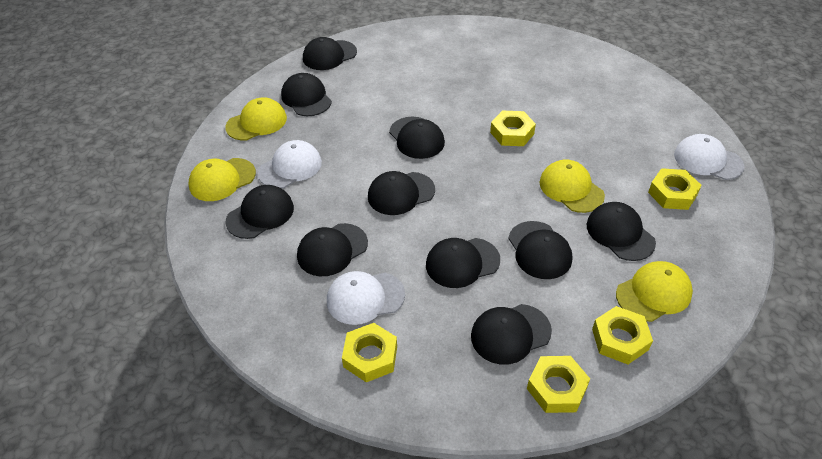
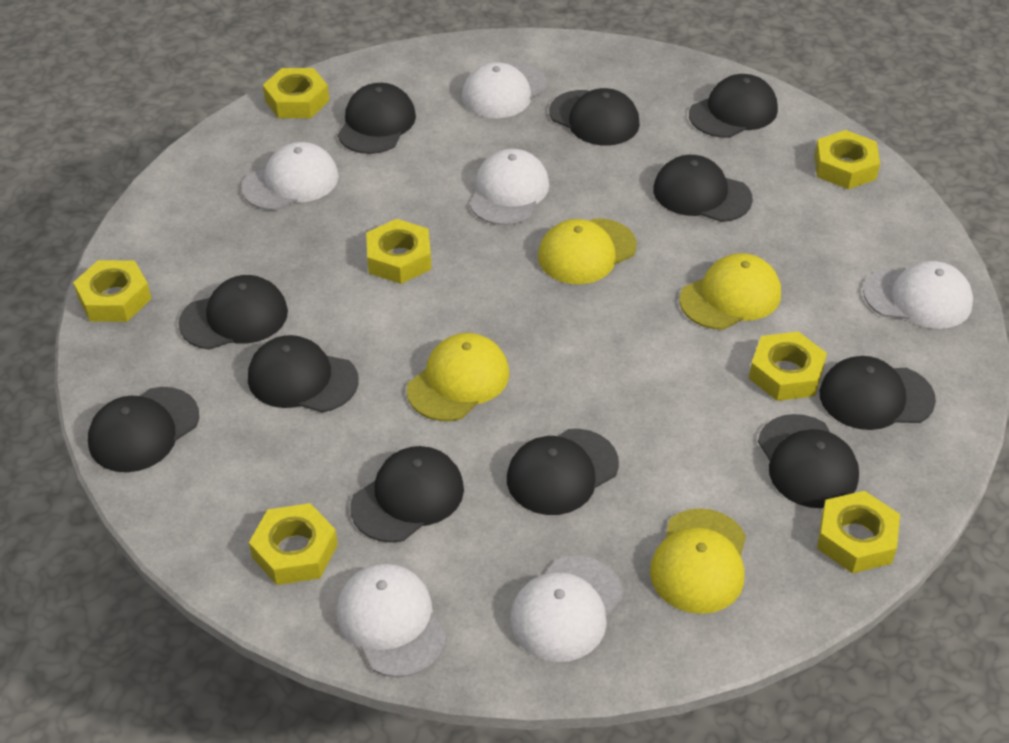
black cap: 10 -> 11
white cap: 3 -> 6
yellow nut: 5 -> 7

